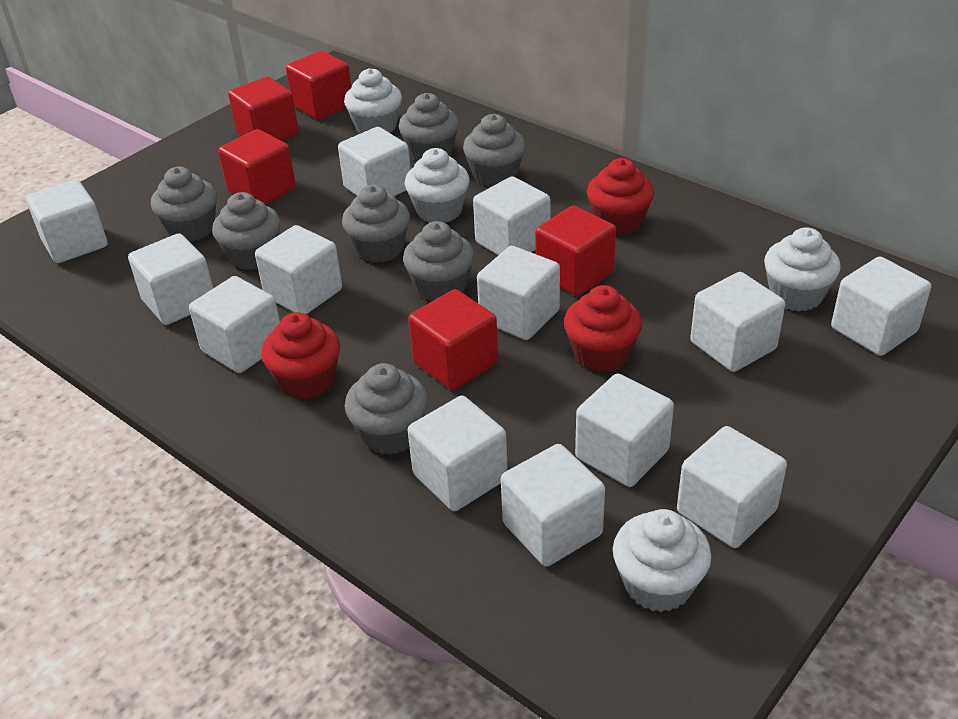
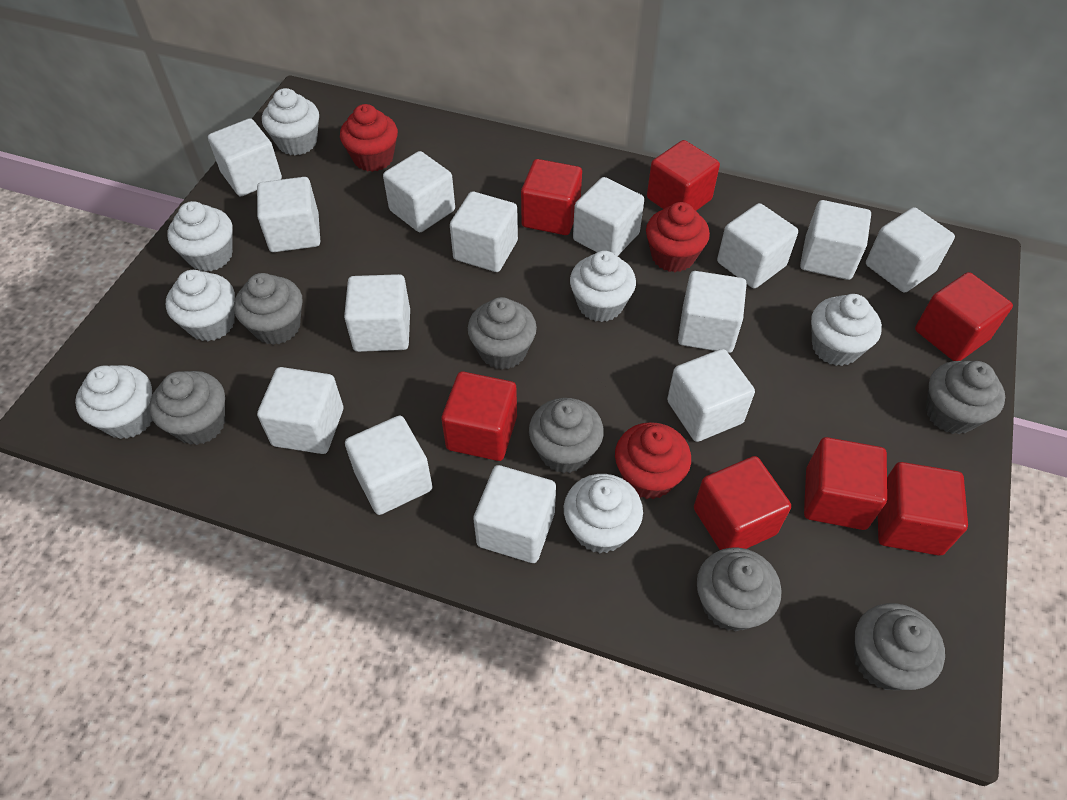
red cube: 5 -> 7
white cube: 13 -> 14
white cupcake: 4 -> 7

